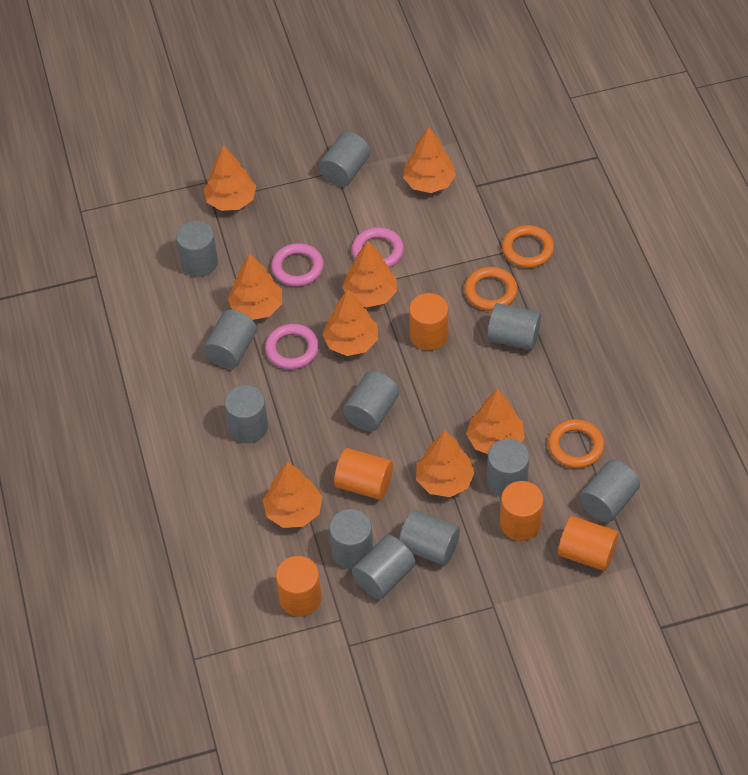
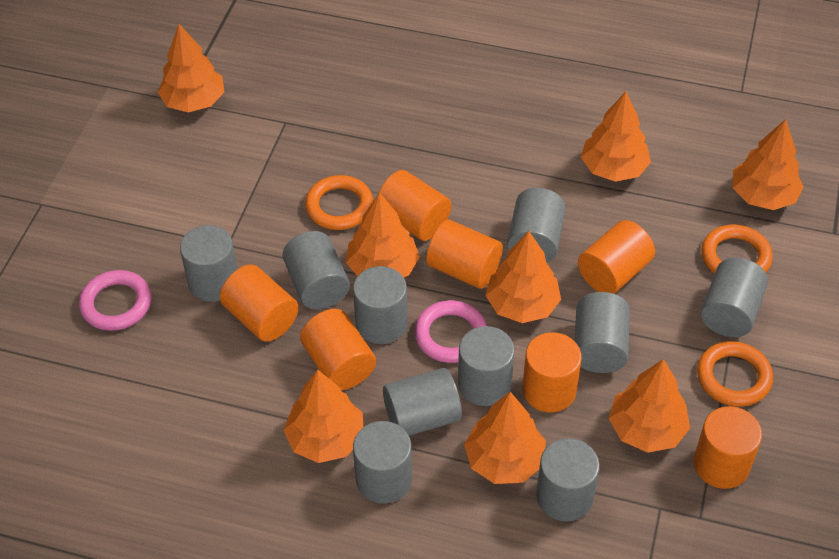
grey cylinder: 11 -> 10
orange cylinder: 5 -> 7
pink ring: 3 -> 2

